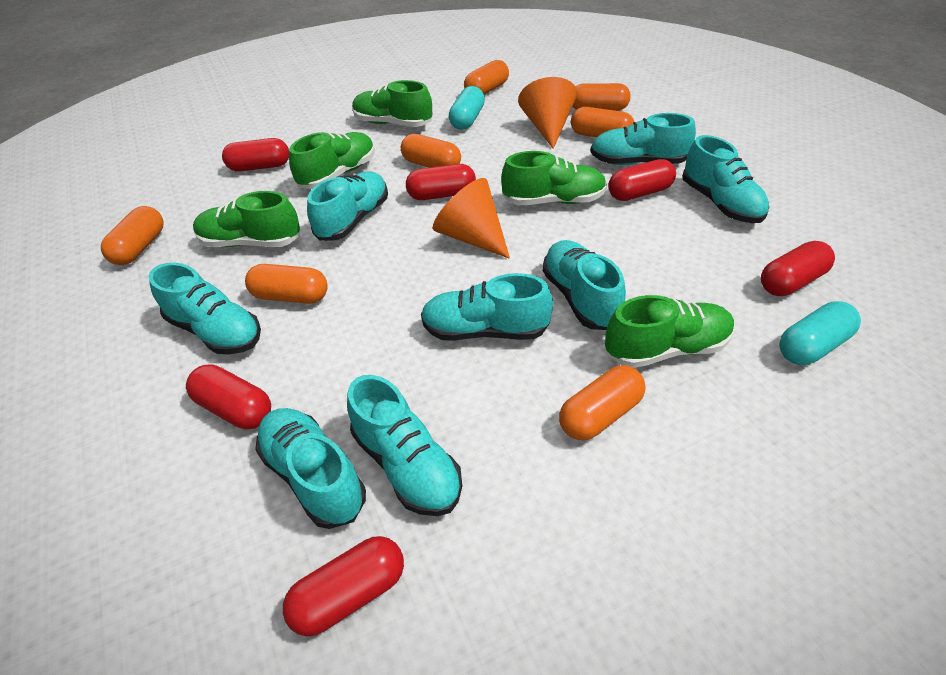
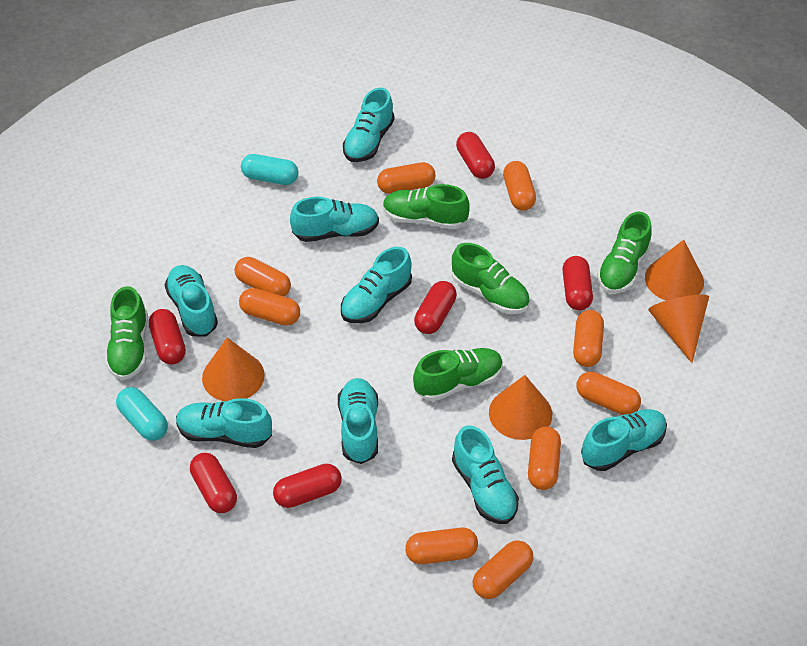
orange capsule: 7 -> 9
orange cone: 2 -> 4

